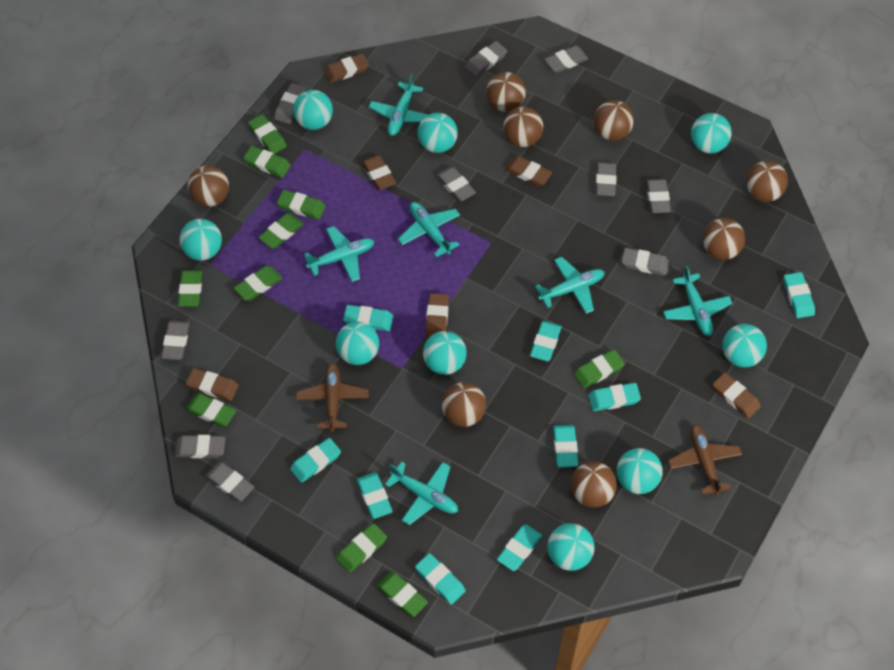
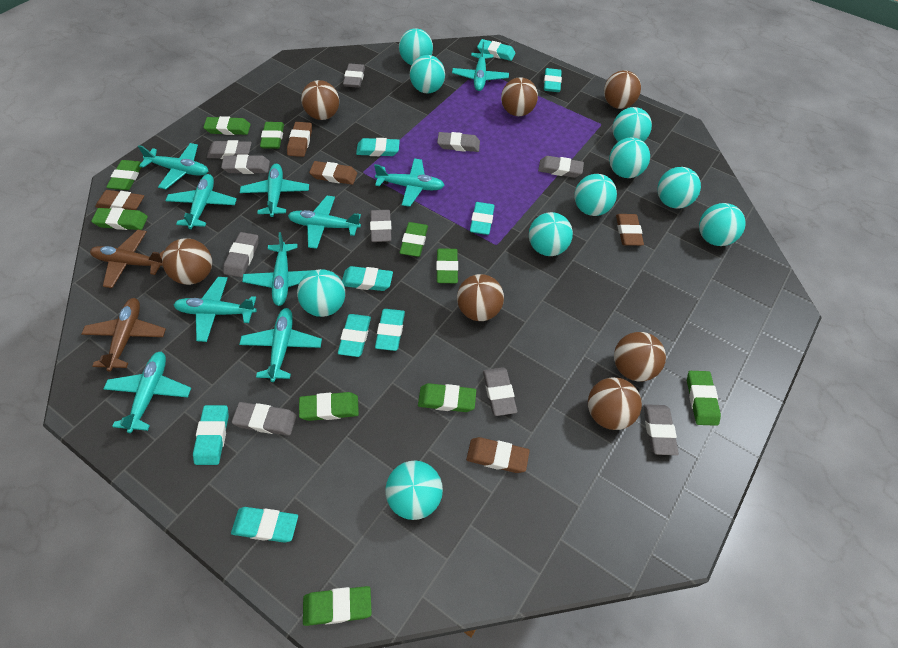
brown ball: 8 -> 7
brown eraser: 6 -> 5
turquoise ball: 9 -> 10
turquoise plane: 6 -> 10

